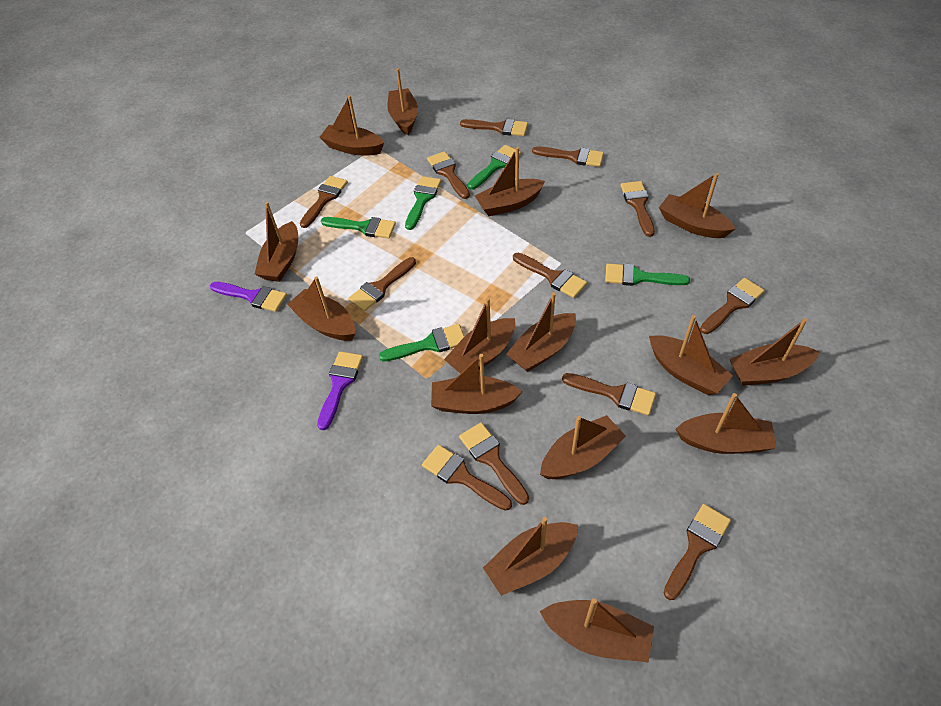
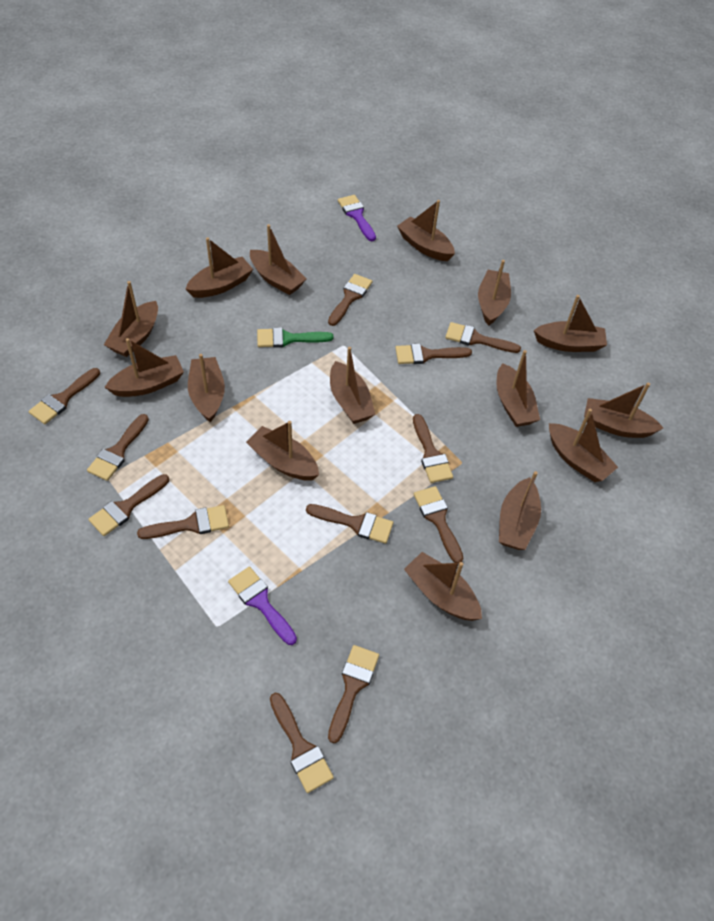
green brush: 5 -> 1

